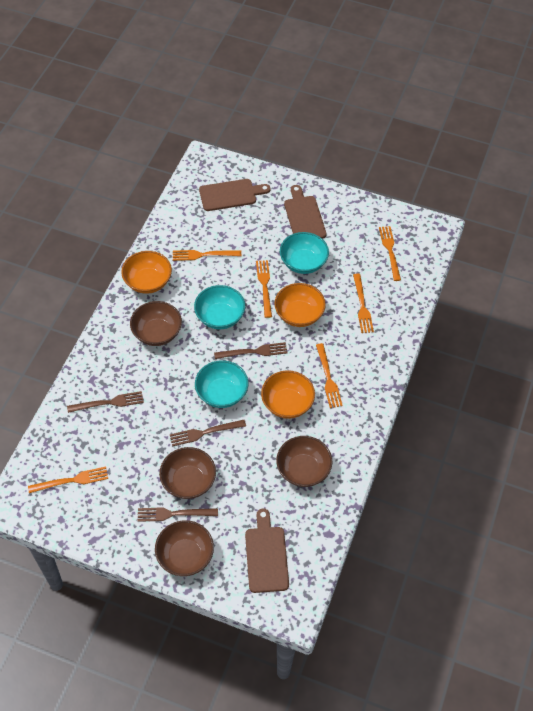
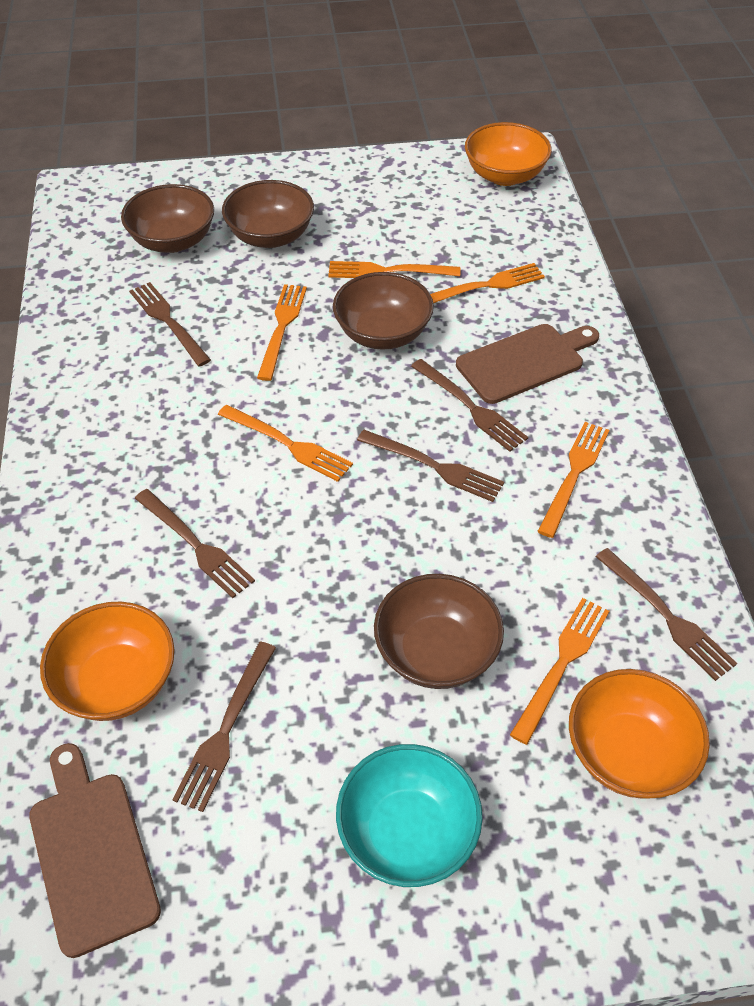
brown cutting board: 3 -> 2
brown fork: 4 -> 6
turquoise bowl: 3 -> 1

